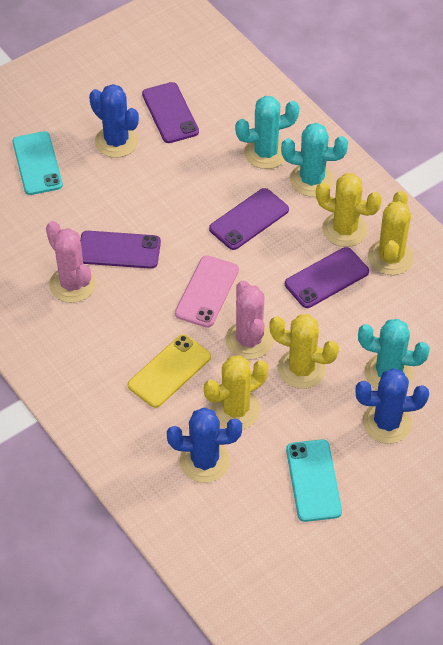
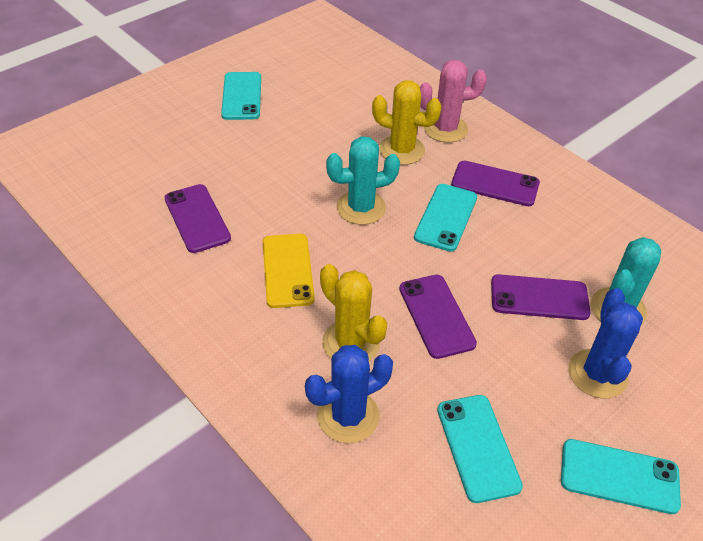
blue cactus: 3 -> 2
pink cactus: 2 -> 1
pink phone: 1 -> 0
turquoise cactus: 3 -> 2
turquoise phone: 2 -> 4
yellow cactus: 4 -> 2

